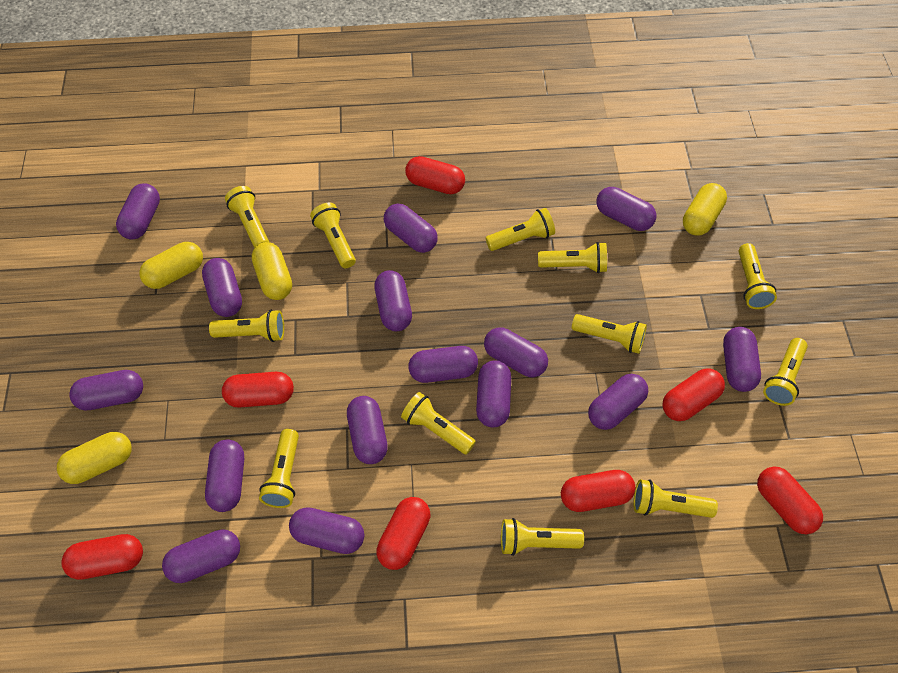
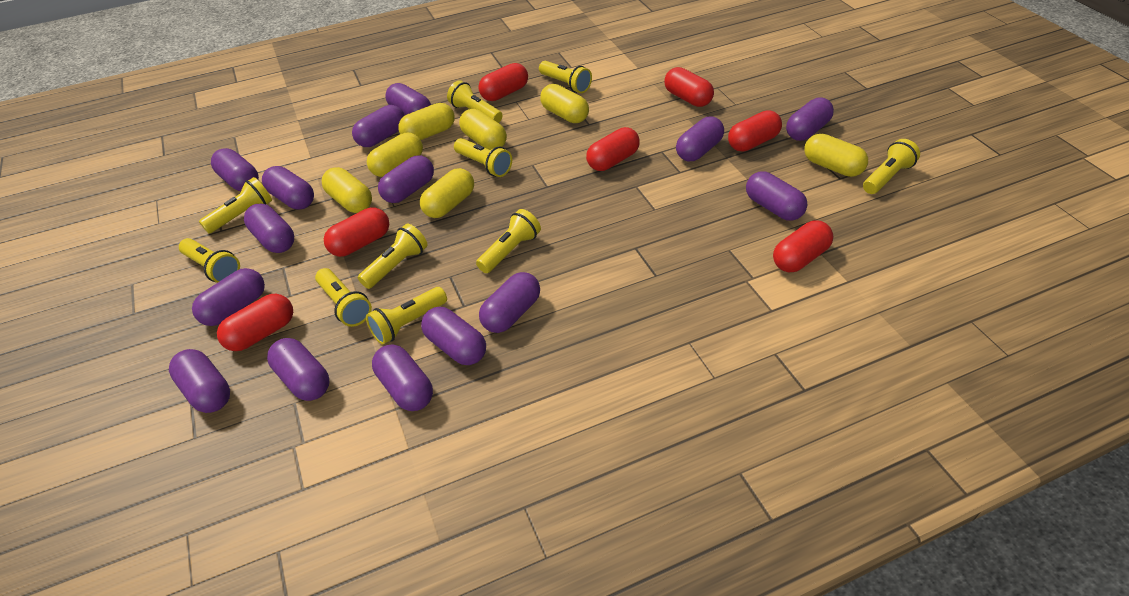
yellow capsule: 4 -> 7
yellow flashlight: 12 -> 10

